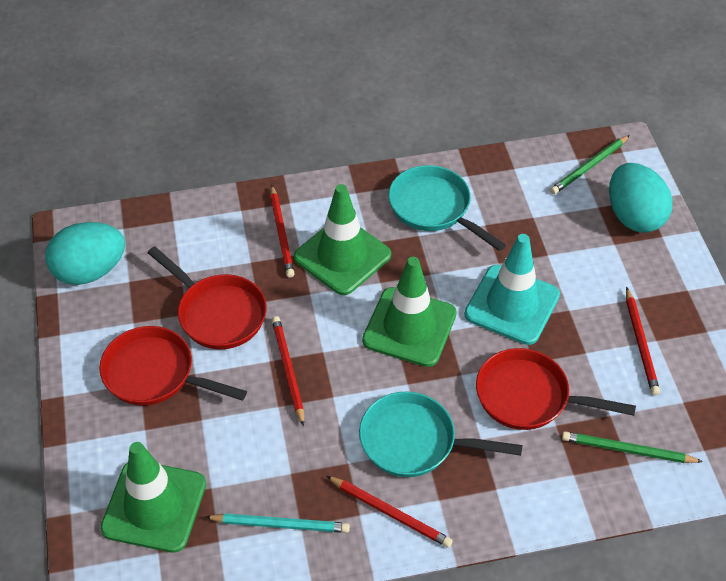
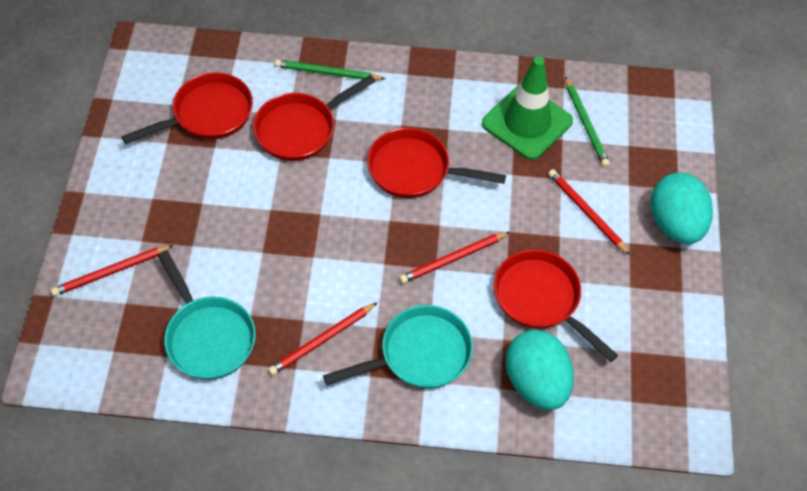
green traffic cone: 3 -> 1
red pan: 3 -> 4
turquoise pencil: 1 -> 0
turquoise traffic cone: 1 -> 0

